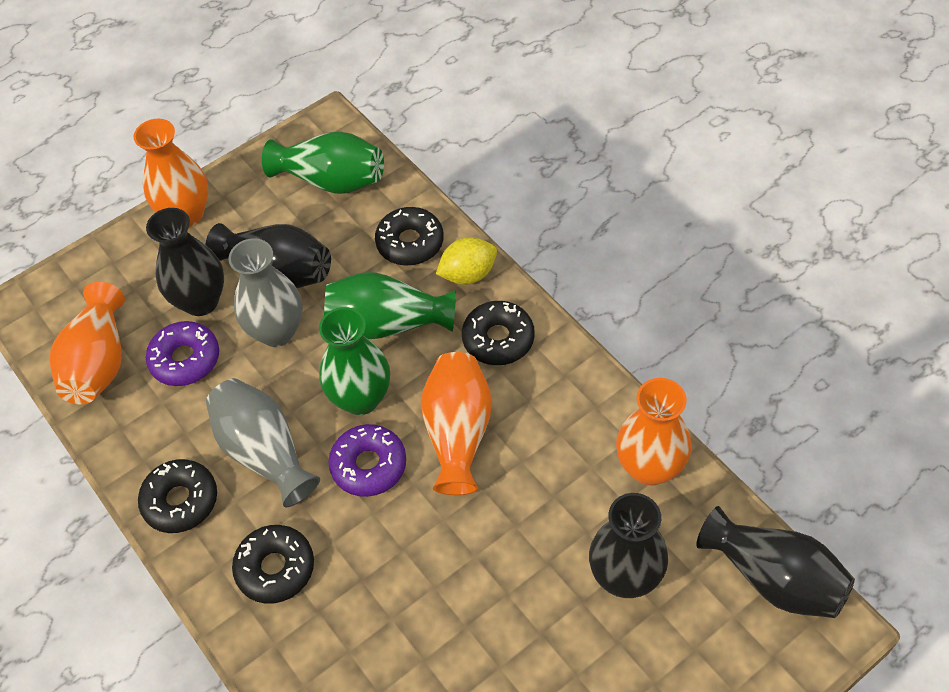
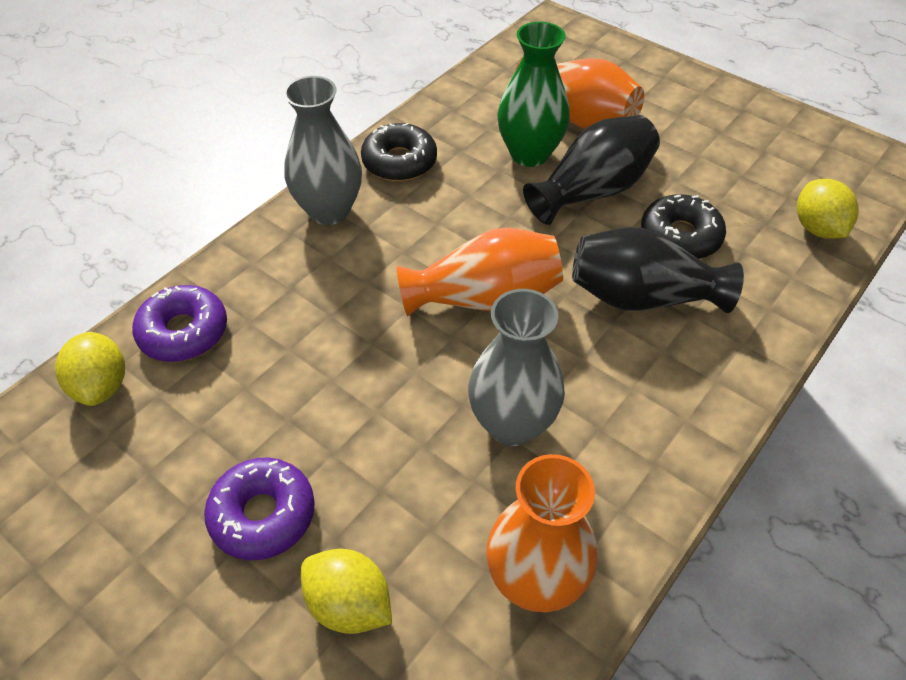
black donut: 4 -> 2
black vase: 4 -> 2
green vase: 3 -> 1
orange vase: 4 -> 3
yellow lemon: 1 -> 3

